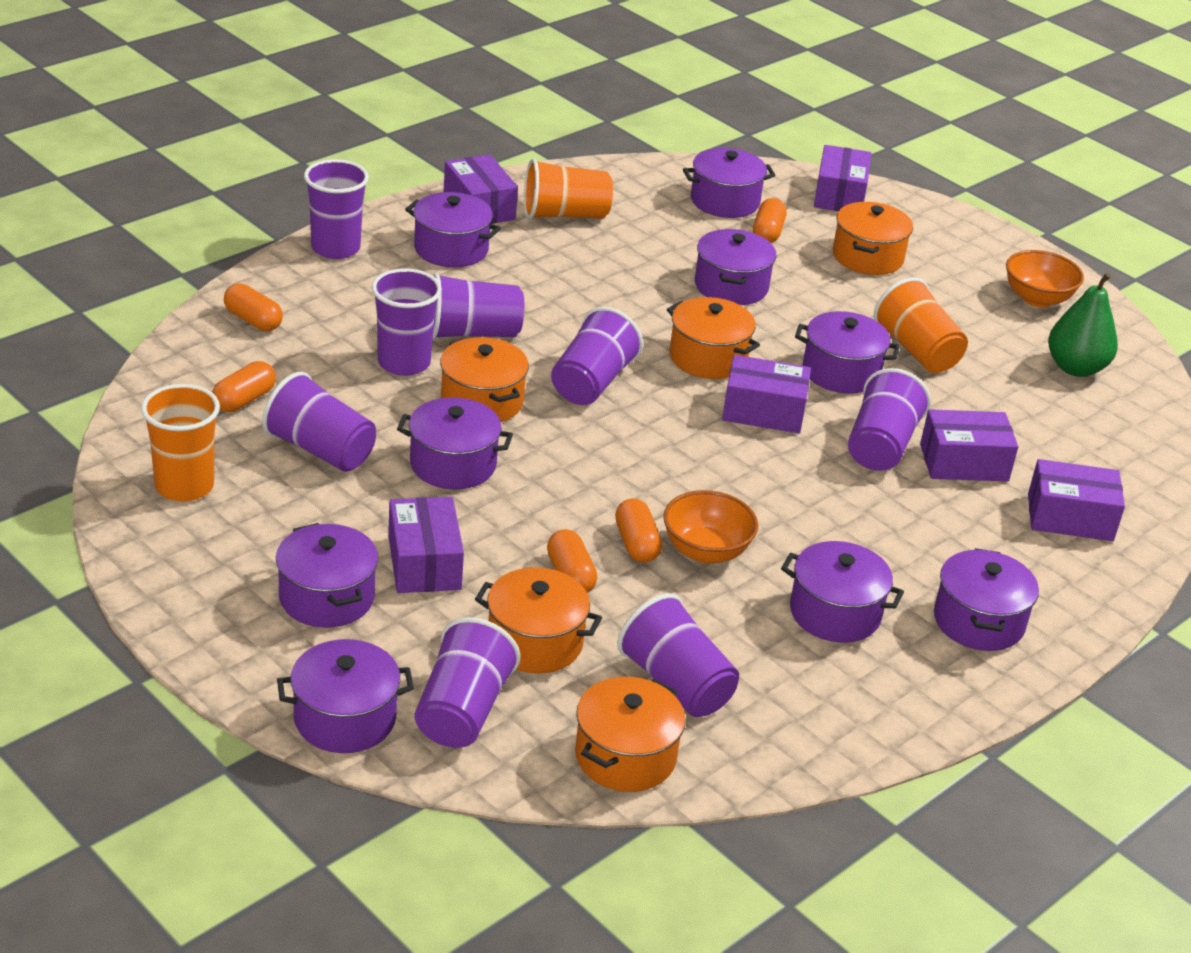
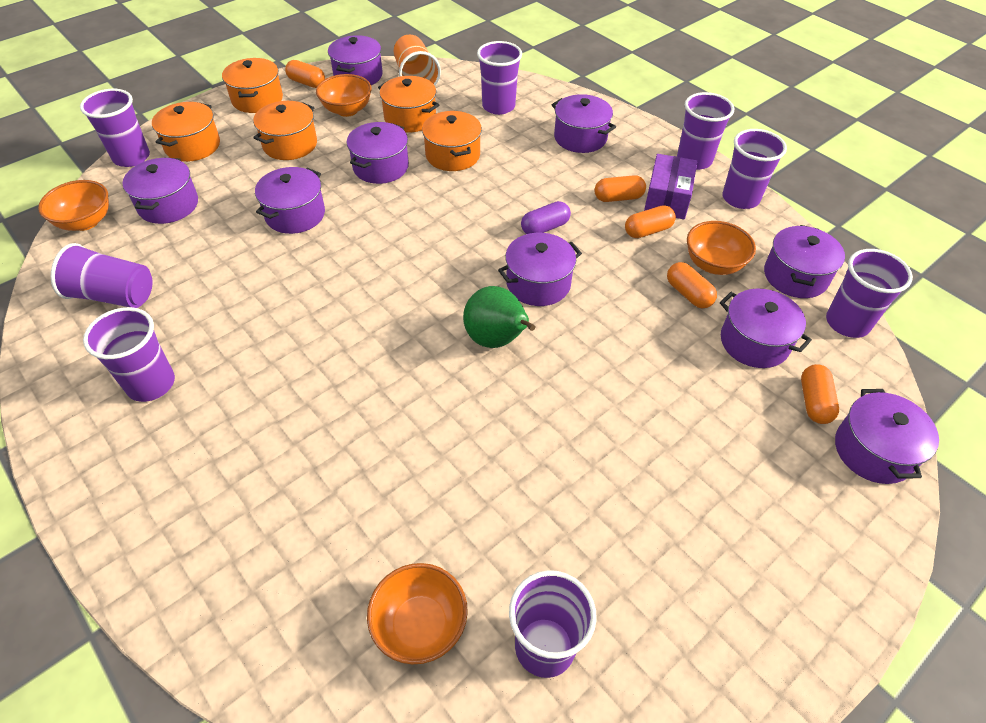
orange bowl: 2 -> 4
orange cup: 3 -> 1
purple box: 6 -> 1
purple capsule: 0 -> 1

